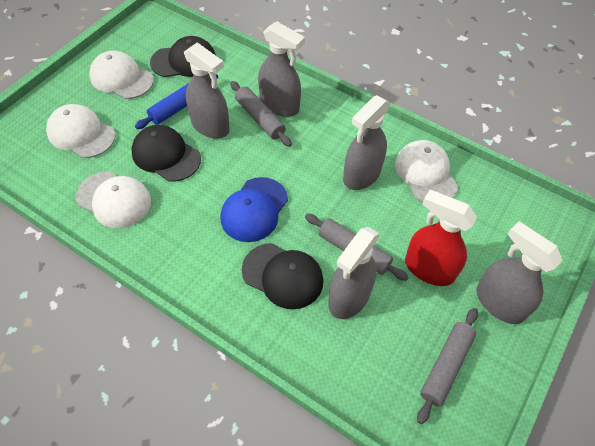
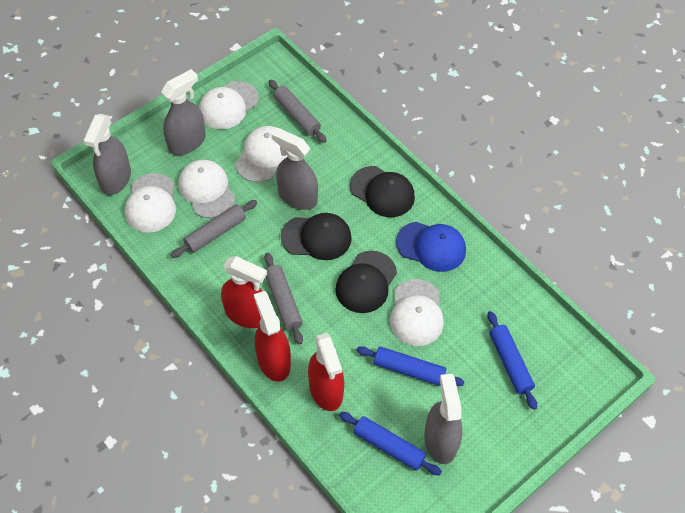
blue rolling pin: 1 -> 3
grey spray bottle: 5 -> 4
red spray bottle: 1 -> 3
white cap: 4 -> 5

